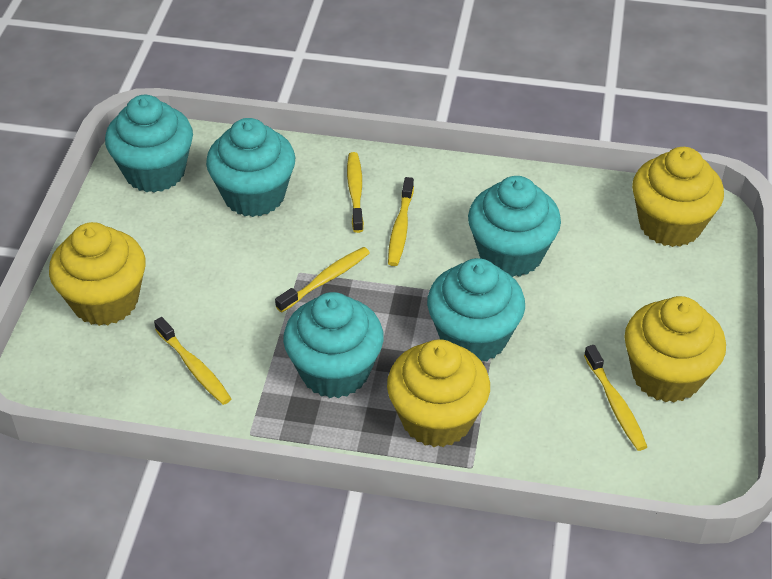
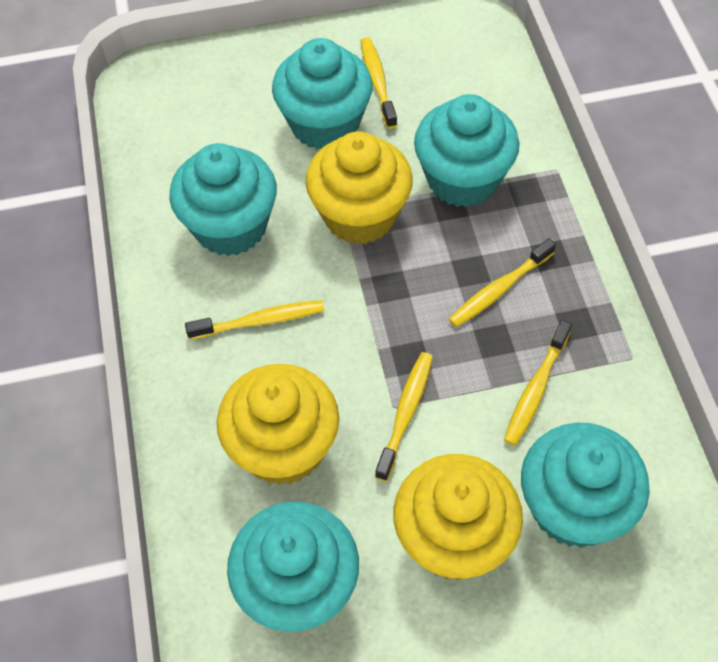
yellow cupcake: 4 -> 3

